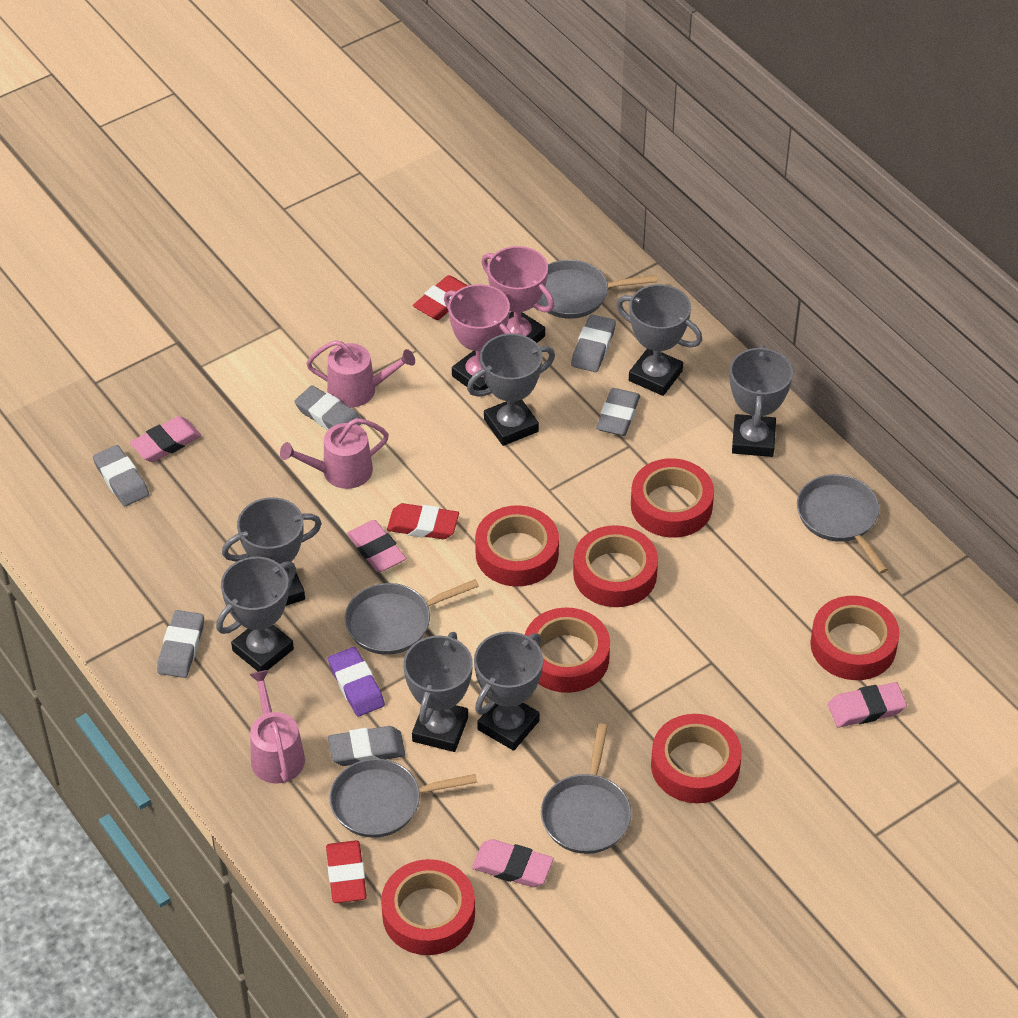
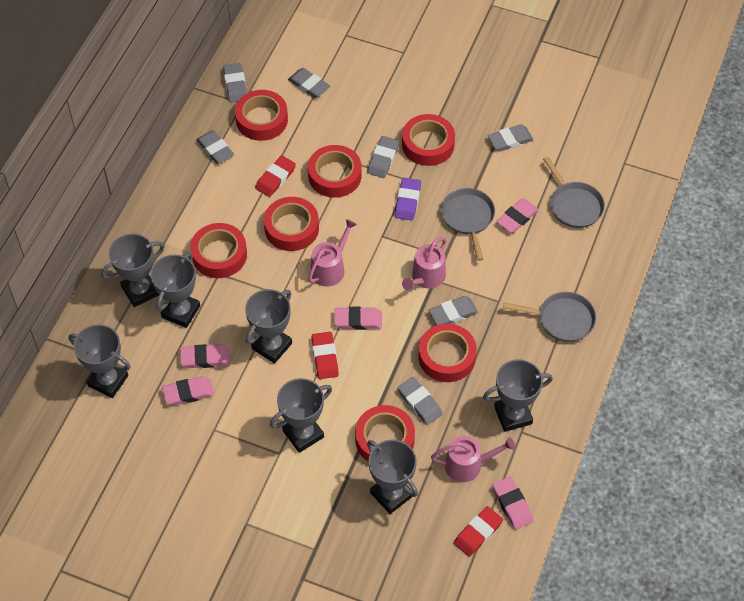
grey eraser: 6 -> 7
grey pan: 5 -> 3
pink eraser: 4 -> 5
pink trophy: 2 -> 0

